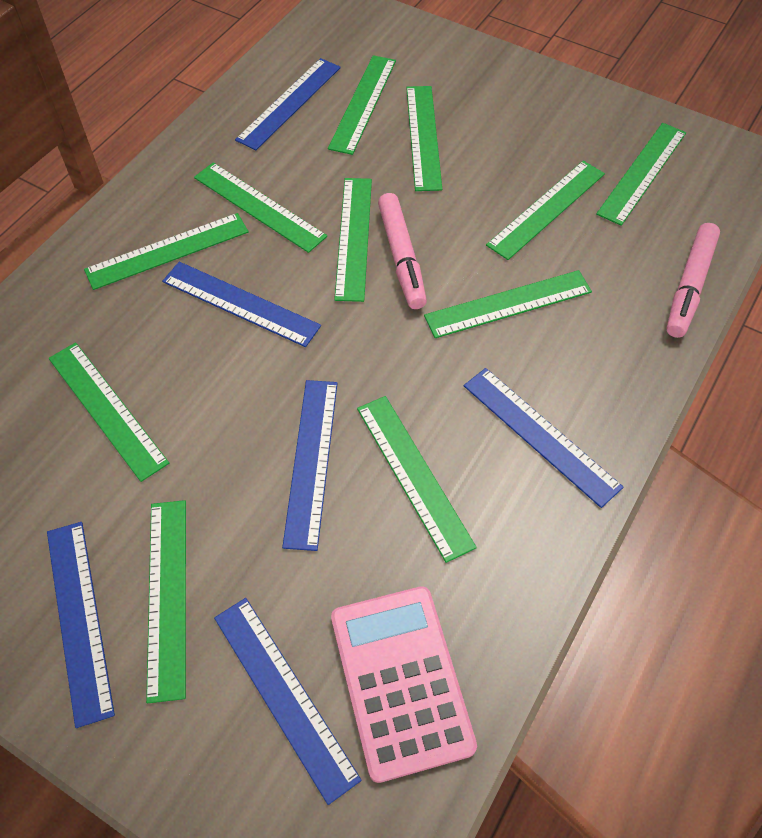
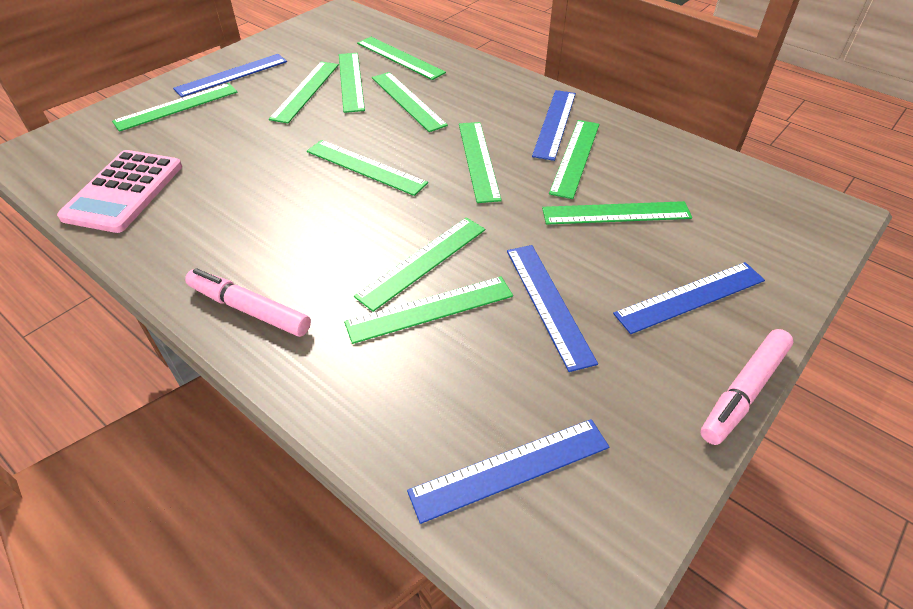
blue ruler: 6 -> 5

